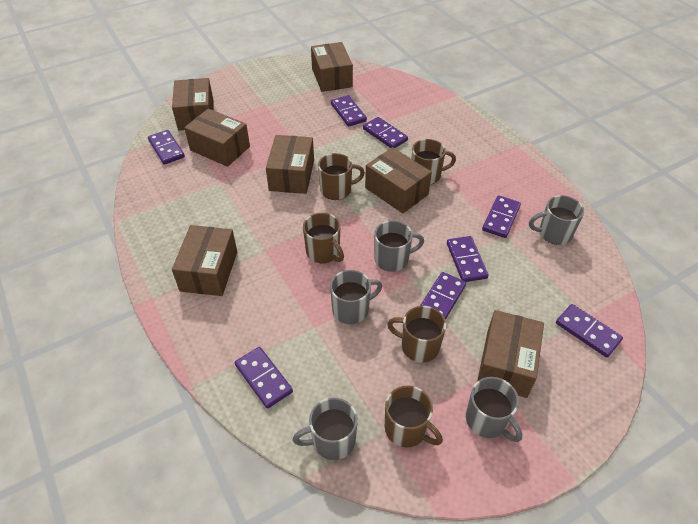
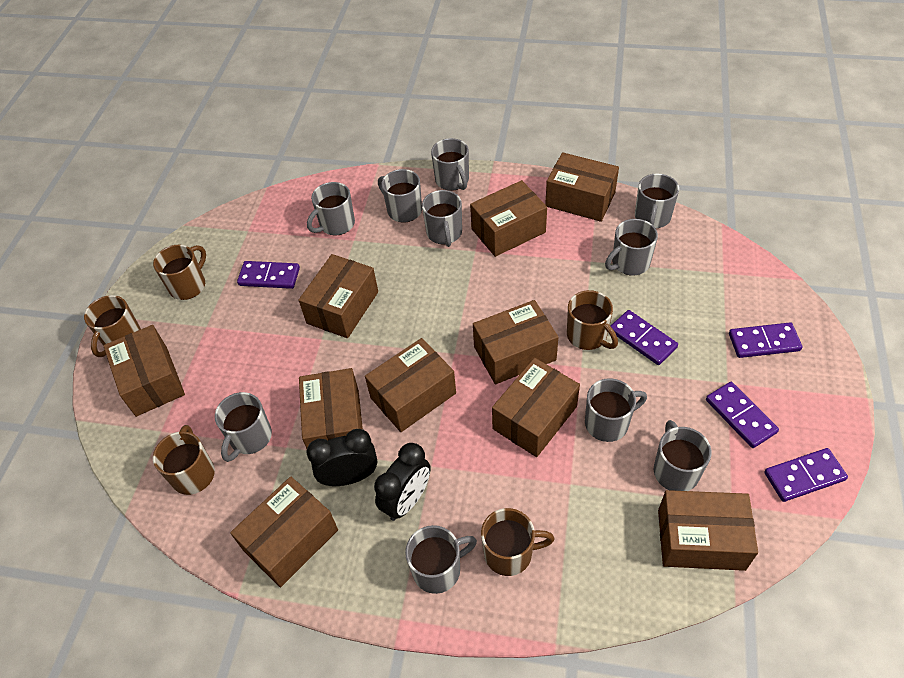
black clock: 0 -> 2
brown box: 7 -> 10
grey mug: 5 -> 10
purple domino: 8 -> 5

